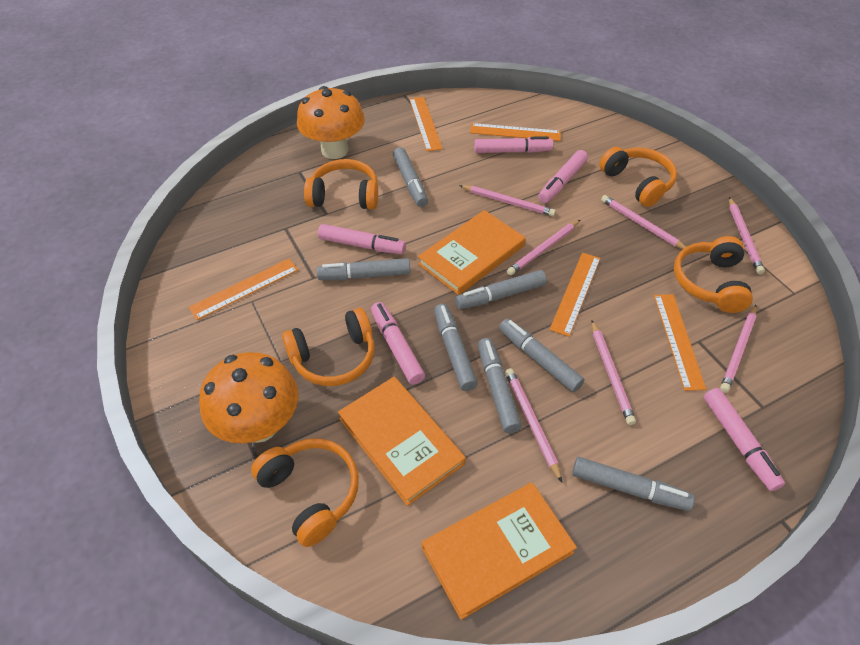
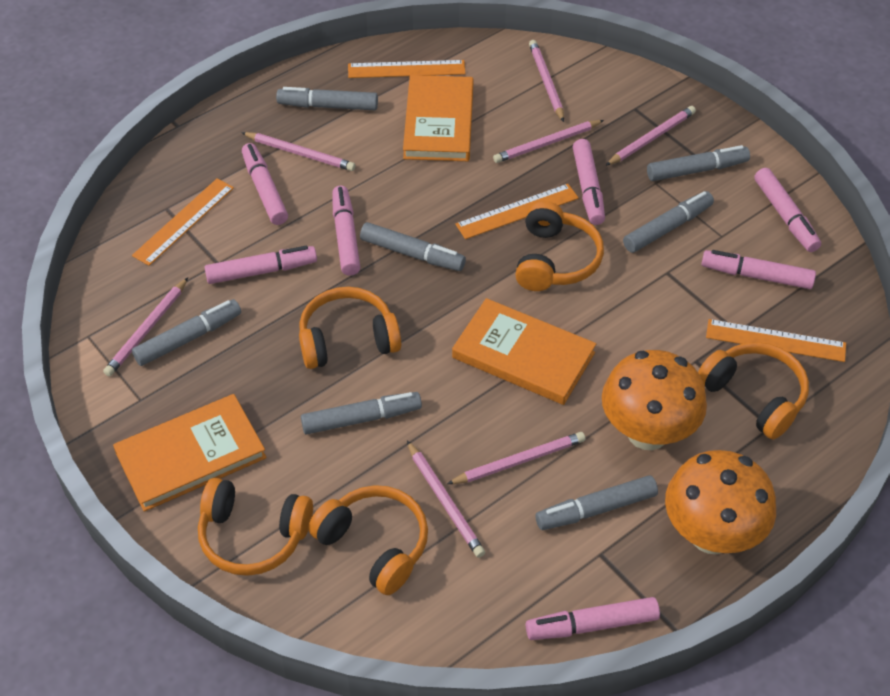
orange ruler: 5 -> 4
pink marker: 5 -> 7

